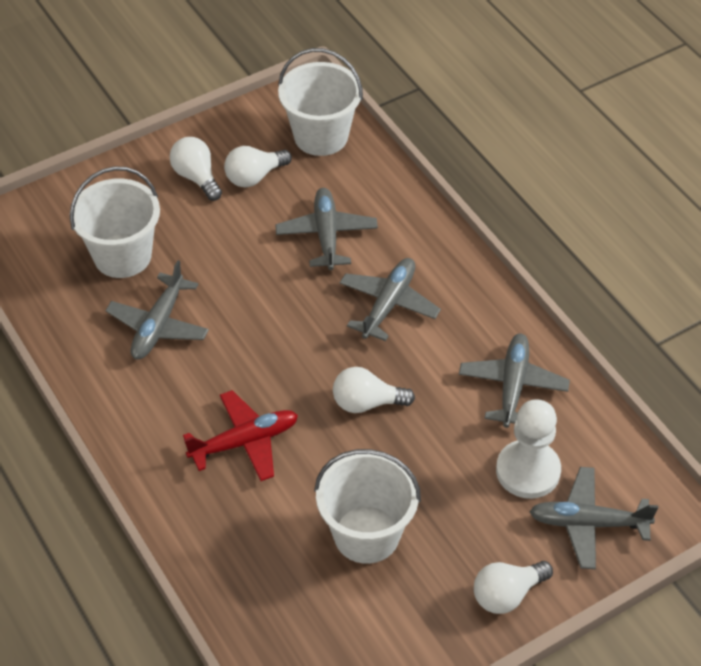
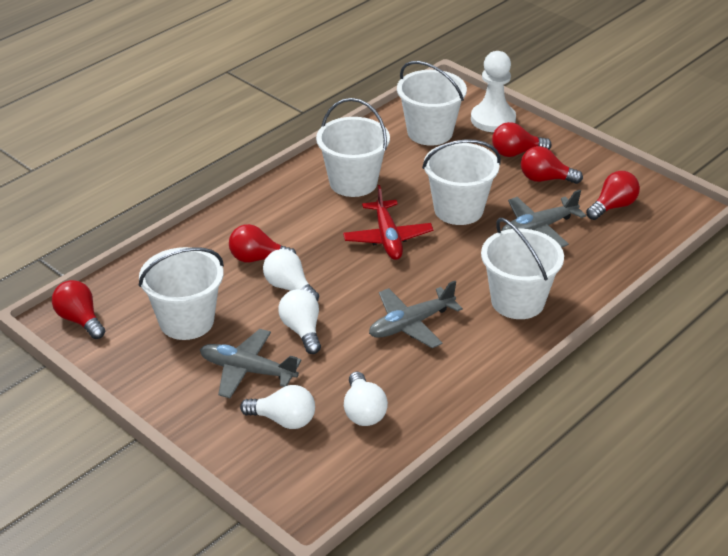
grey plane: 5 -> 3
red light bulb: 0 -> 5
white bucket: 3 -> 5

